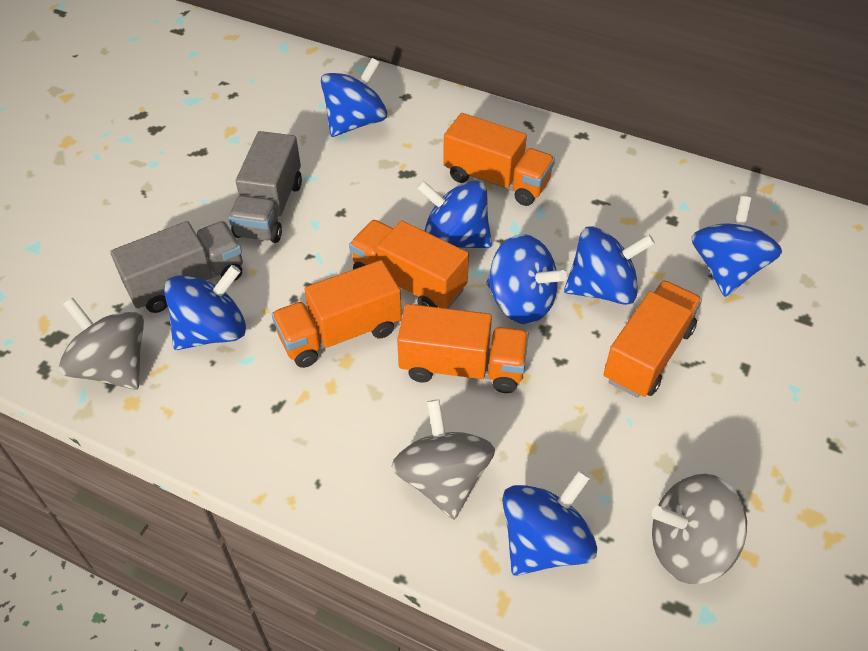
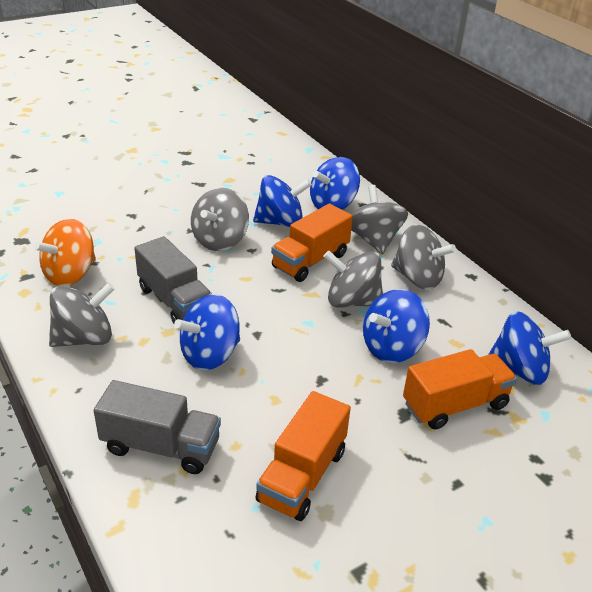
blue spinning top: 7 -> 5
grey spinning top: 3 -> 5
orange spinning top: 0 -> 1
orange truck: 5 -> 3

